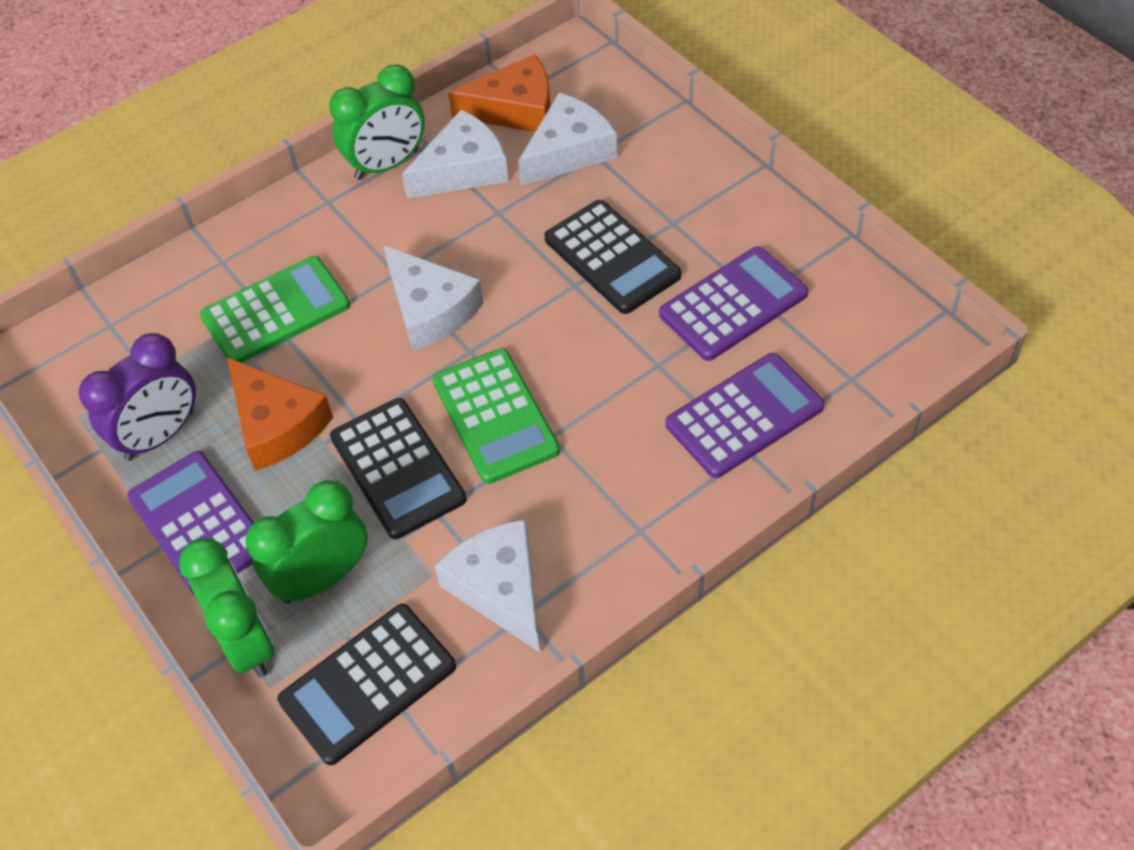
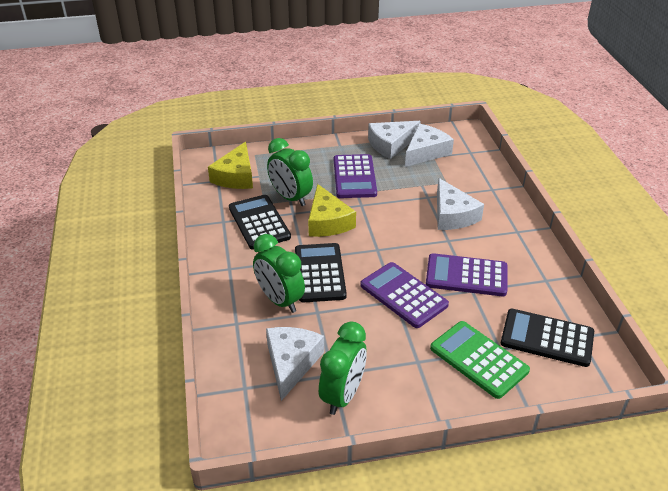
green calculator: 2 -> 1
orange cheese: 2 -> 0
purple clock: 1 -> 0
yellow cheese: 0 -> 2

